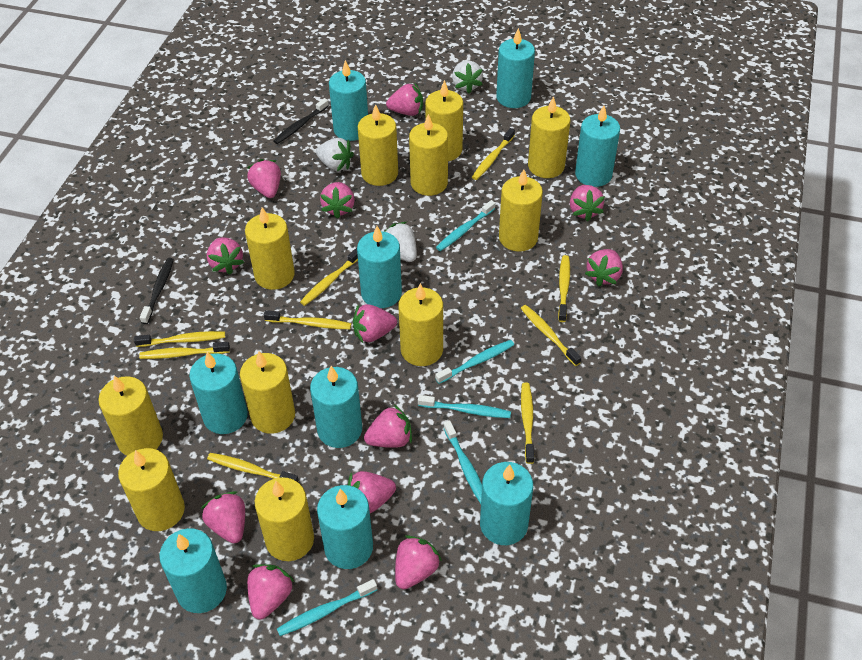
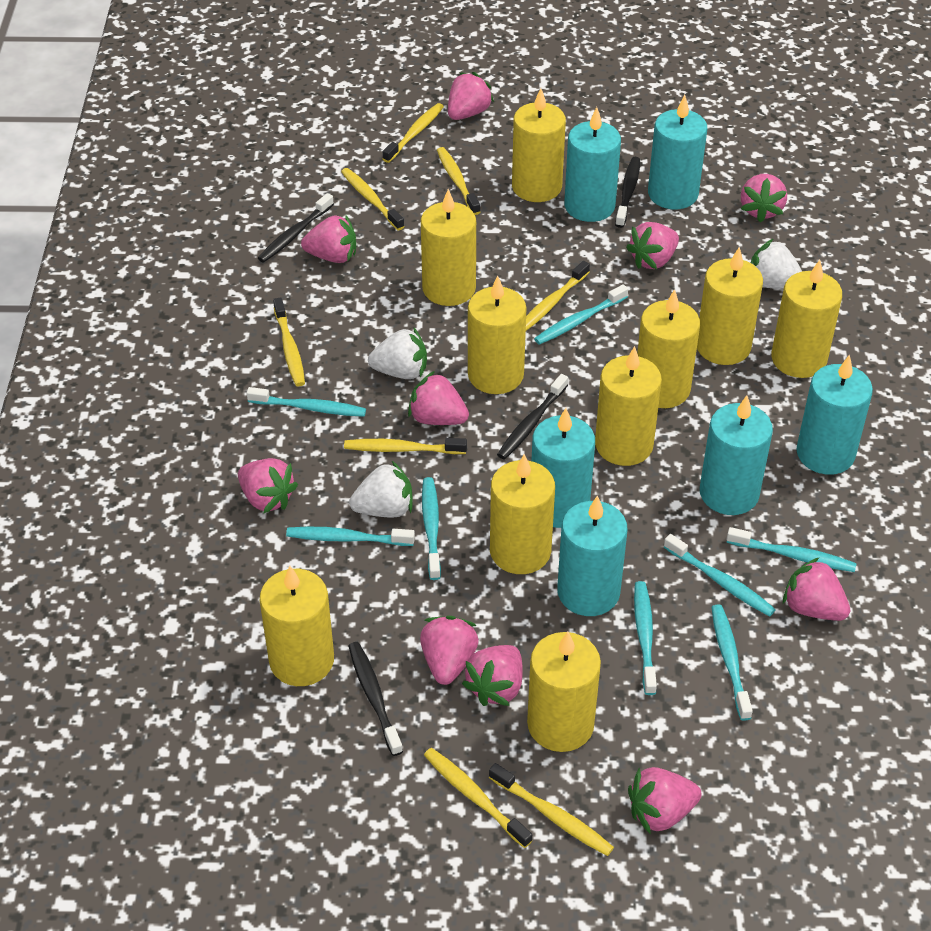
black toothbrush: 2 -> 4
pink strawberry: 12 -> 10
turquoise candle: 9 -> 6
turquoise toothbrush: 5 -> 8
yellow candle: 11 -> 10
yellow toothbrush: 9 -> 8

